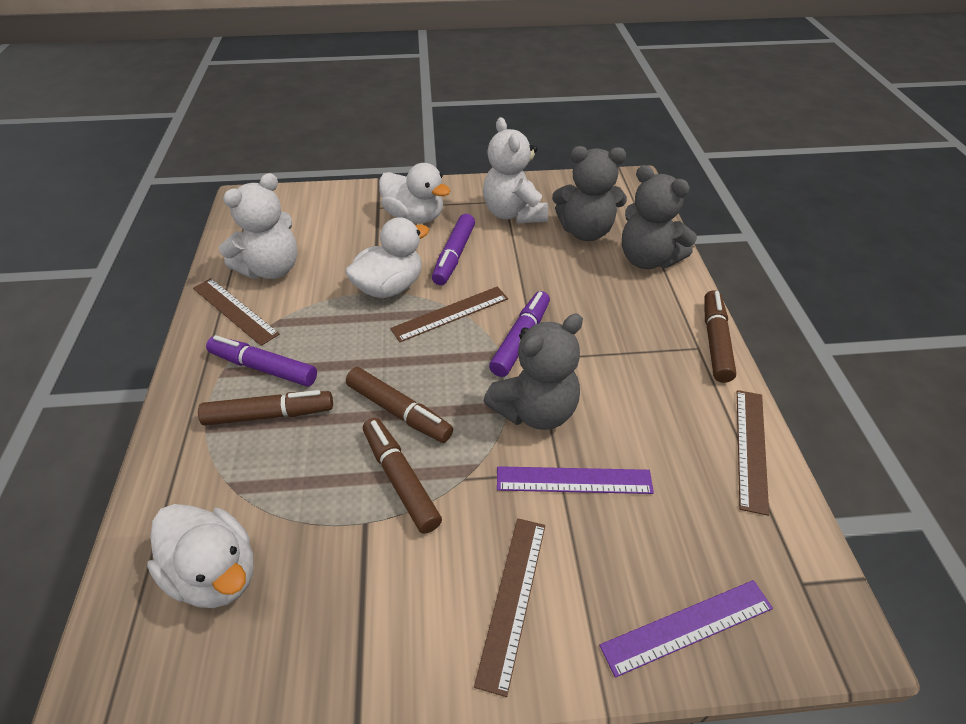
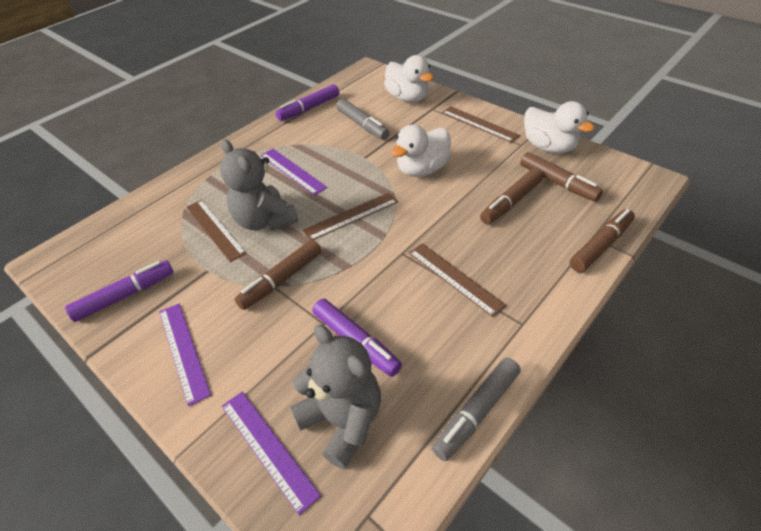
grey marker: 0 -> 2
grey teddy bear: 3 -> 2
purple ruler: 2 -> 3
white teddy bear: 2 -> 0

